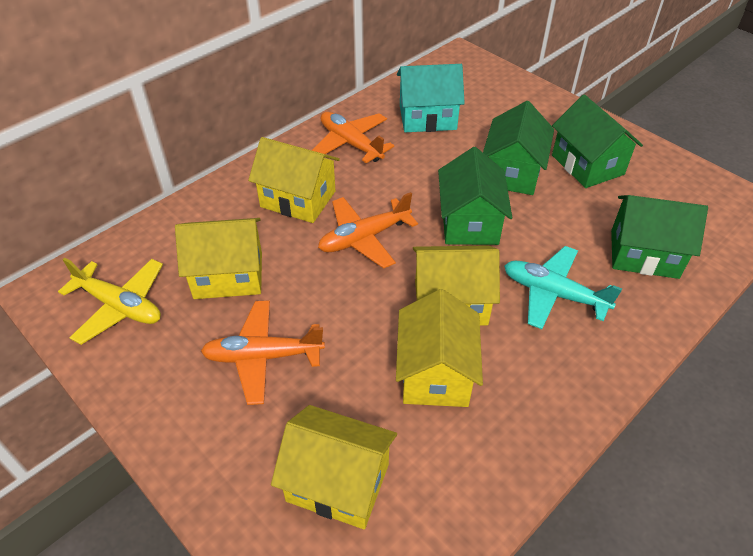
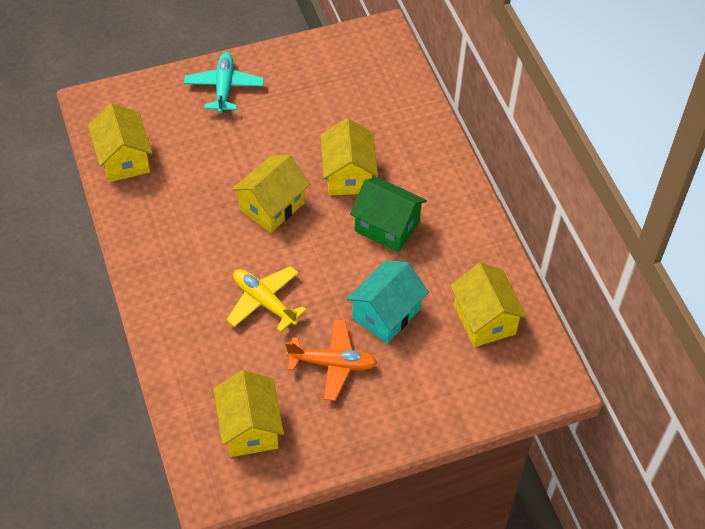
green house: 4 -> 1
orange plane: 3 -> 1

